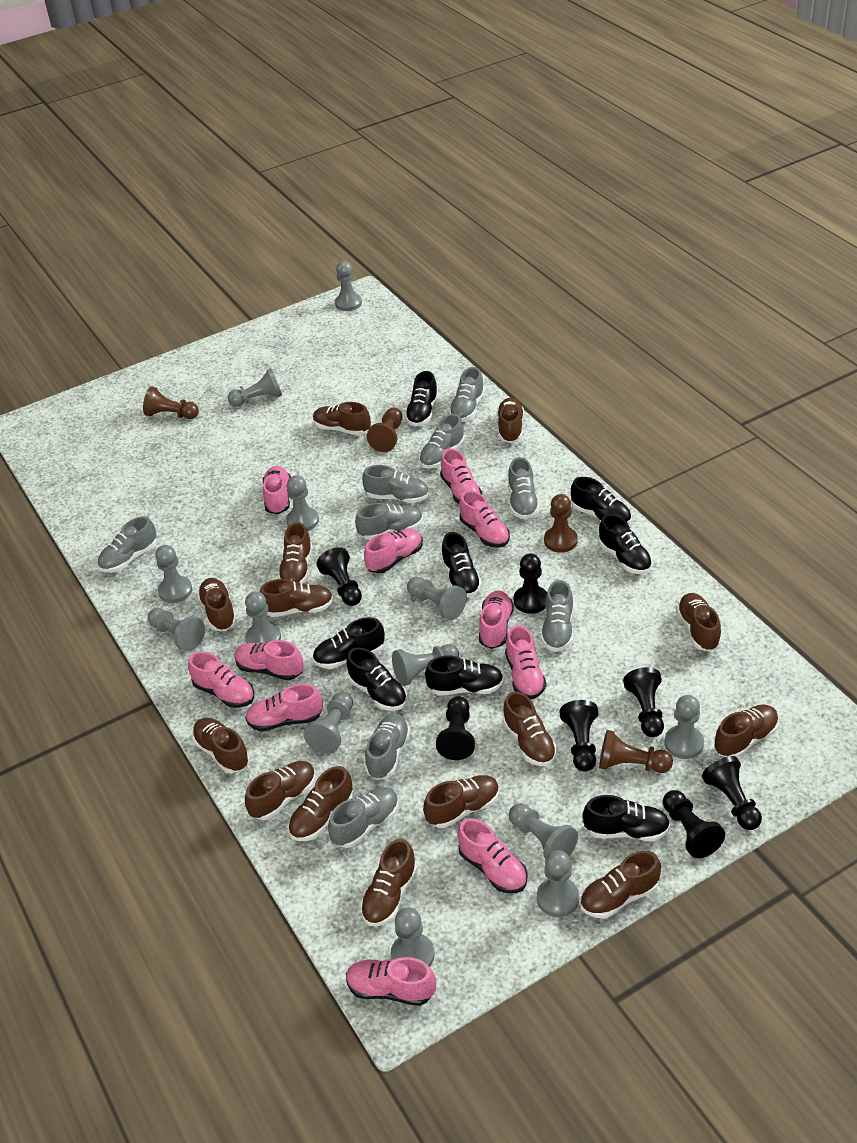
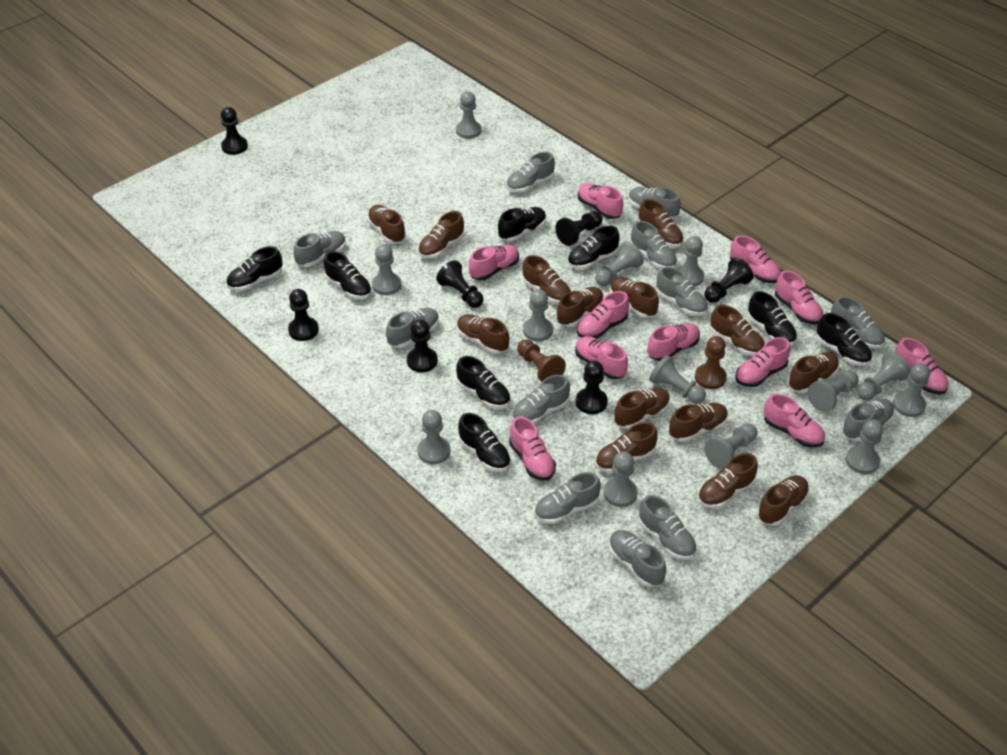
brown pawn: 4 -> 2
grey shoe: 9 -> 12

